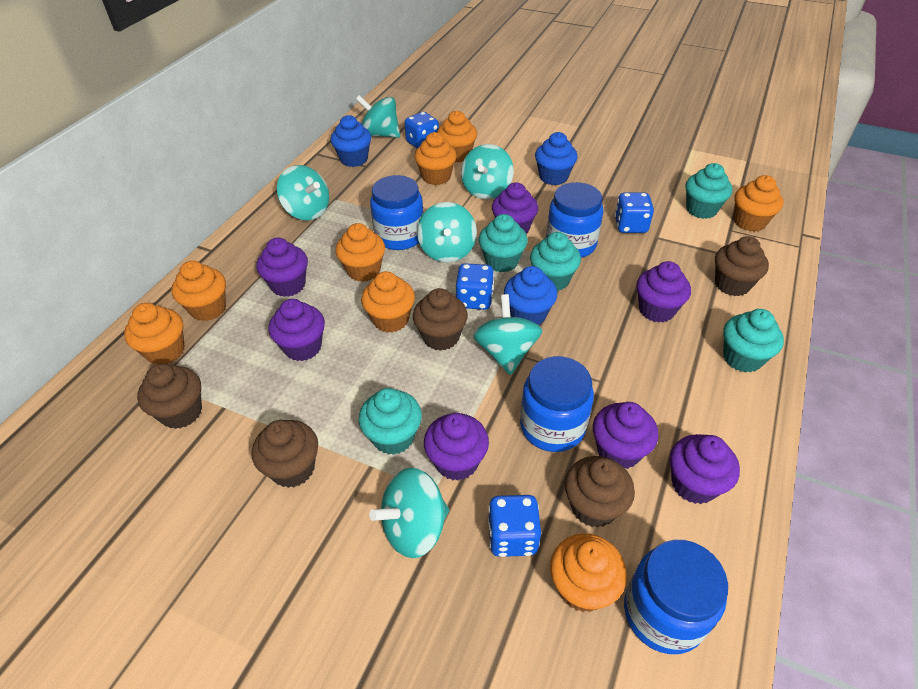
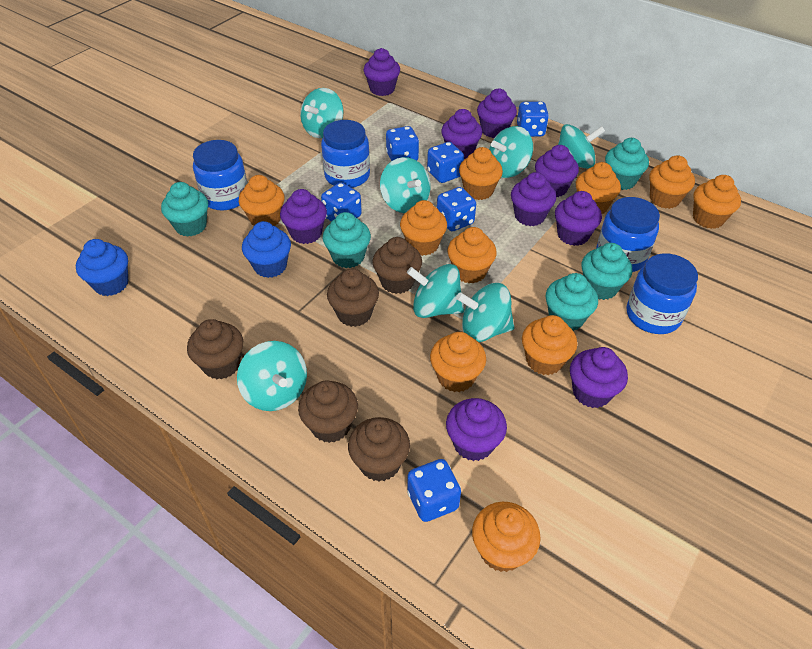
blue cupcake: 3 -> 2
blue dice: 4 -> 6
orange cupcake: 8 -> 10
purple cupcake: 7 -> 9
turquoise spinning top: 6 -> 7

